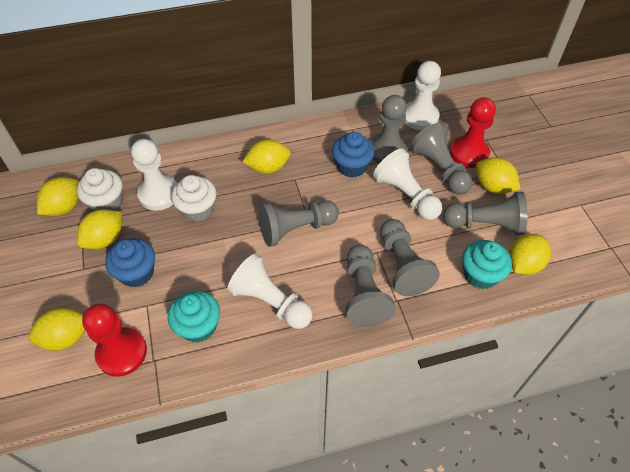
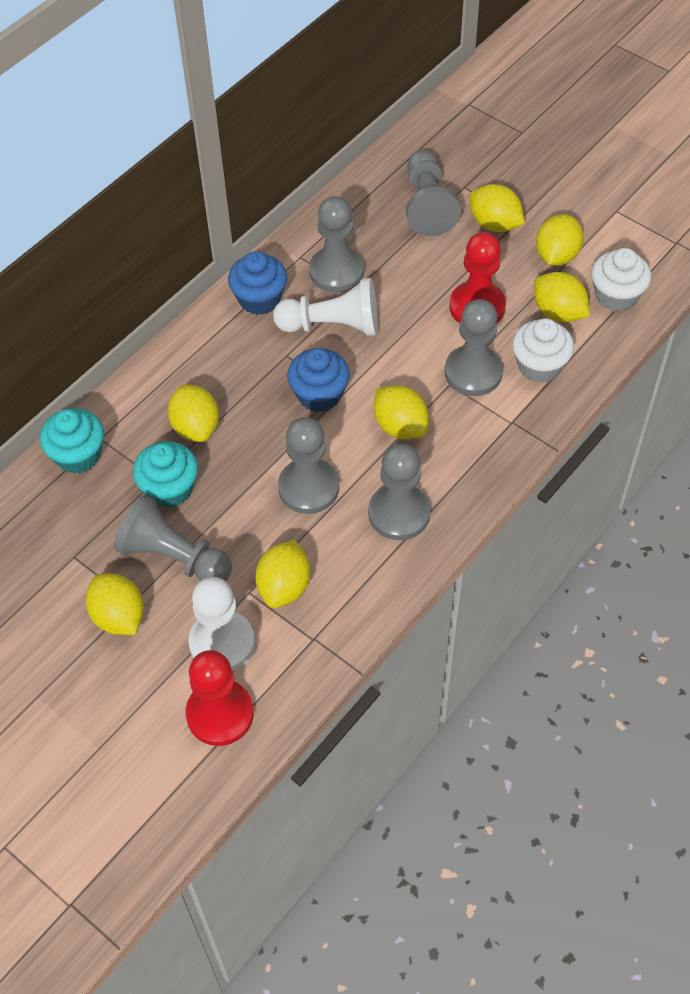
white pawn: 4 -> 2
yellow lemon: 6 -> 7

